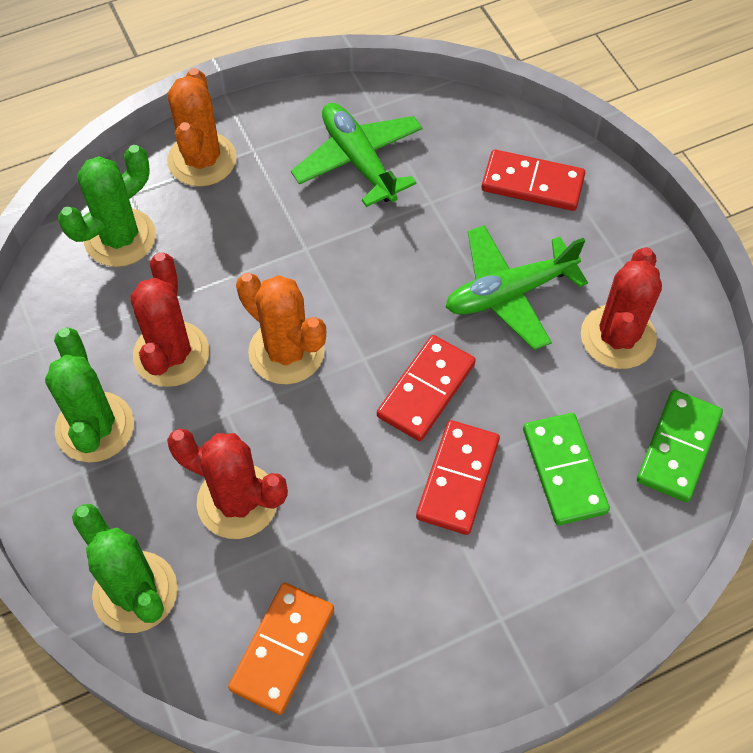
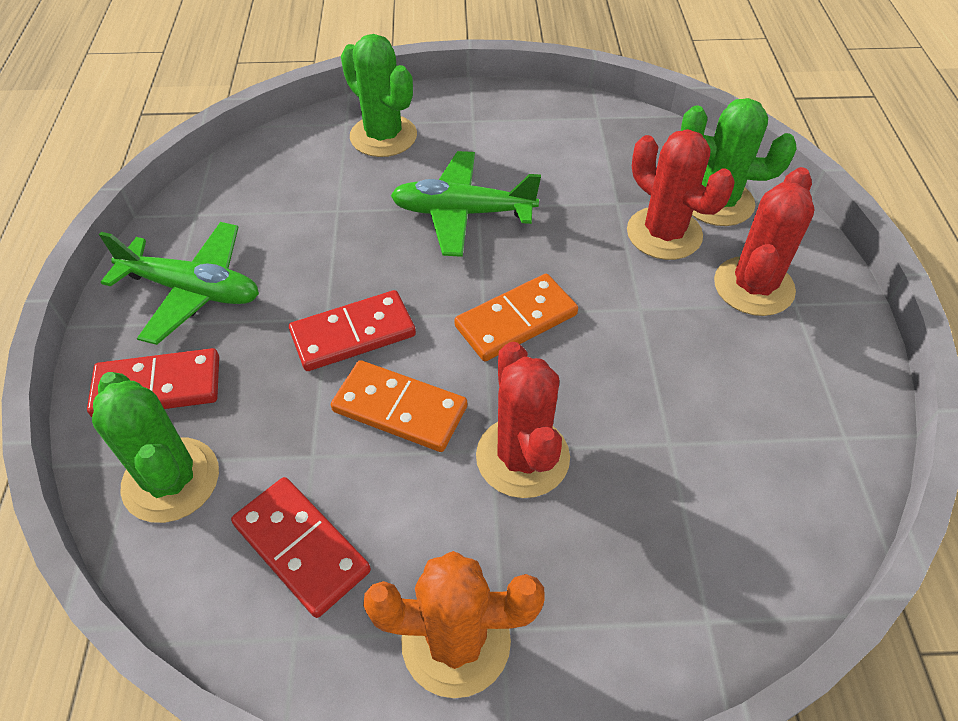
green domino: 2 -> 0
orange cactus: 2 -> 1
orange domino: 1 -> 2

